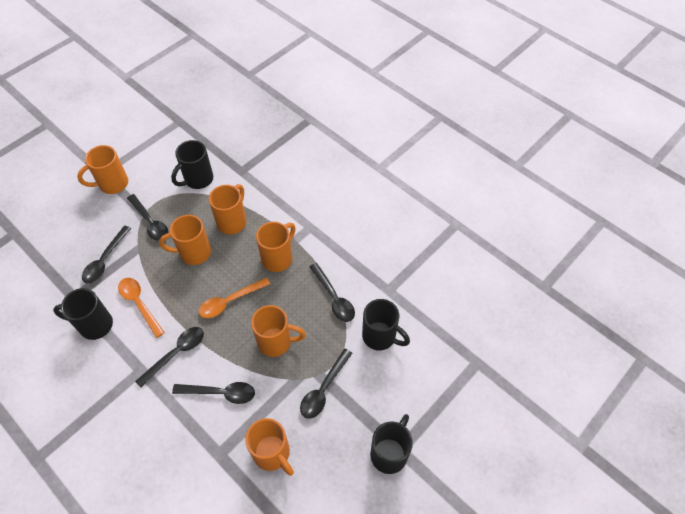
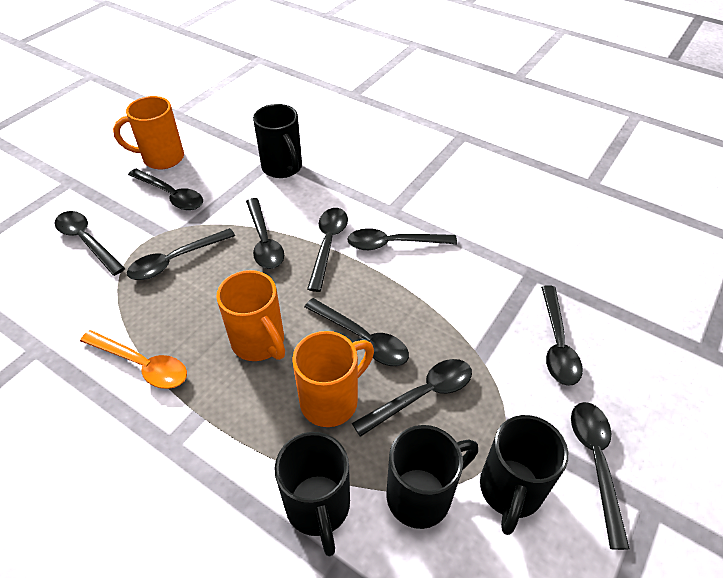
black spoon: 6 -> 10
orange mug: 6 -> 3
orange spoon: 2 -> 1

